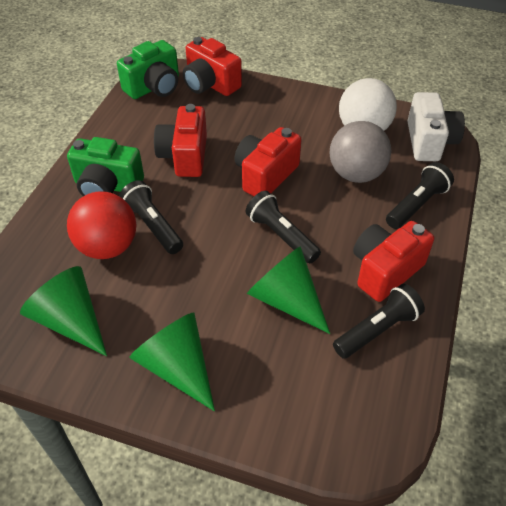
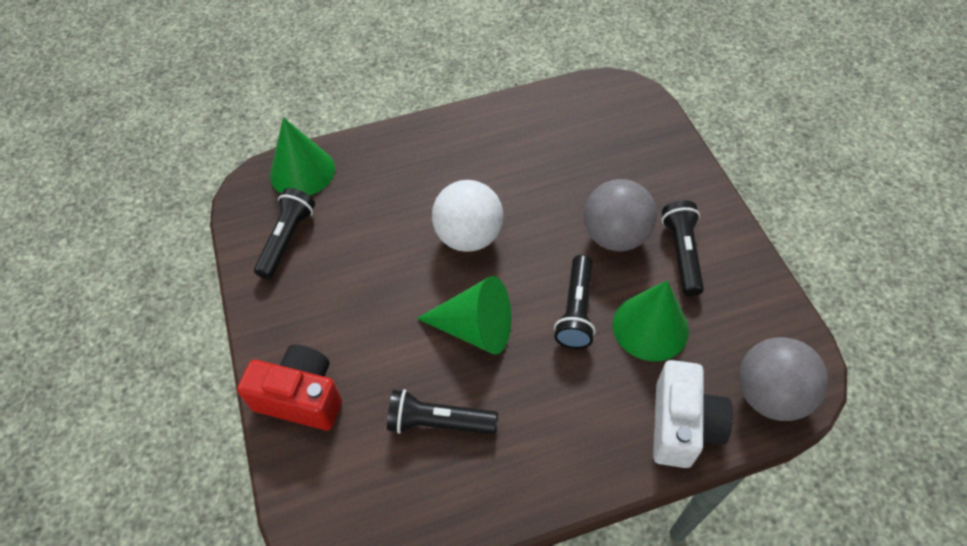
green camera: 2 -> 0
grey ball: 1 -> 2
red ball: 1 -> 0
red camera: 4 -> 1

